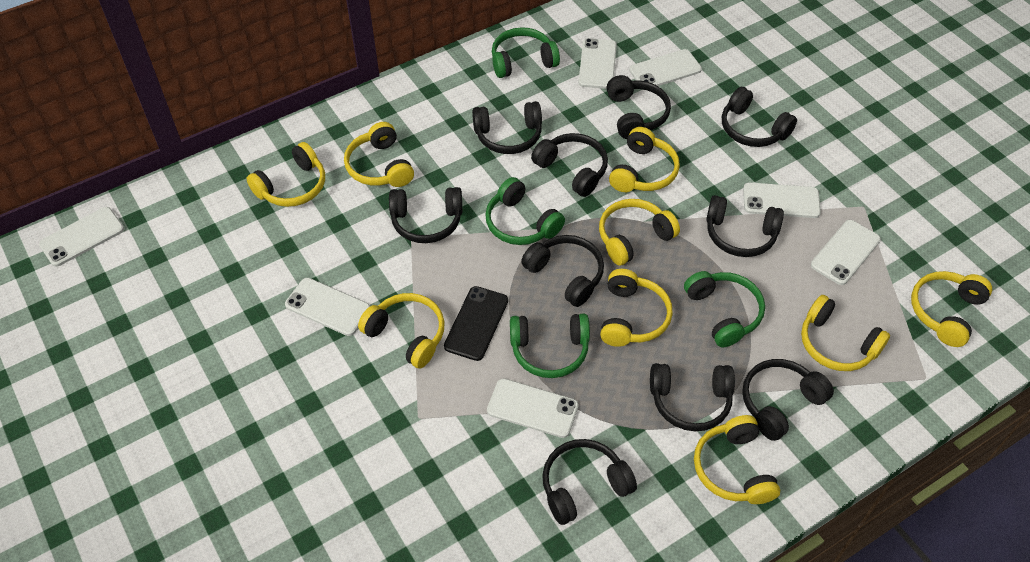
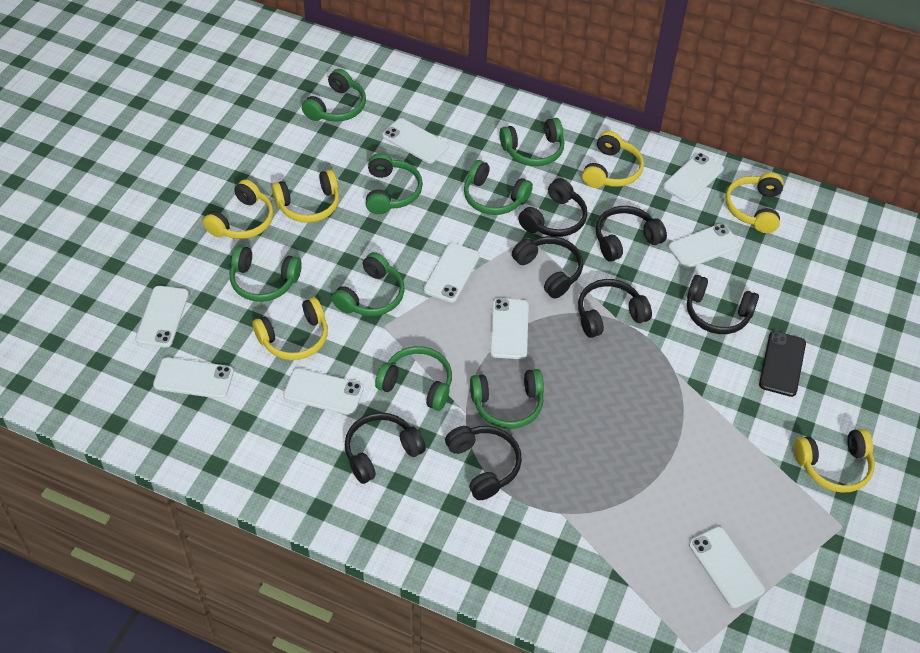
black headphones: 10 -> 7
green headphones: 4 -> 8
white phone: 7 -> 9
yellow headphones: 9 -> 6

